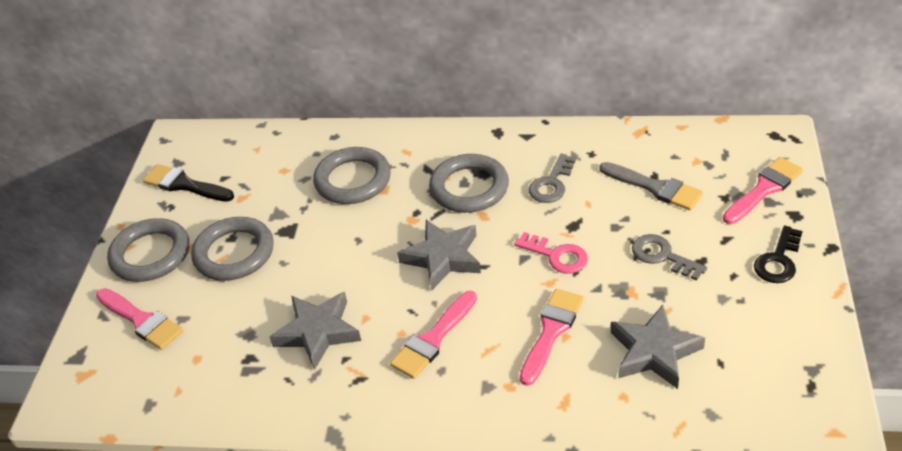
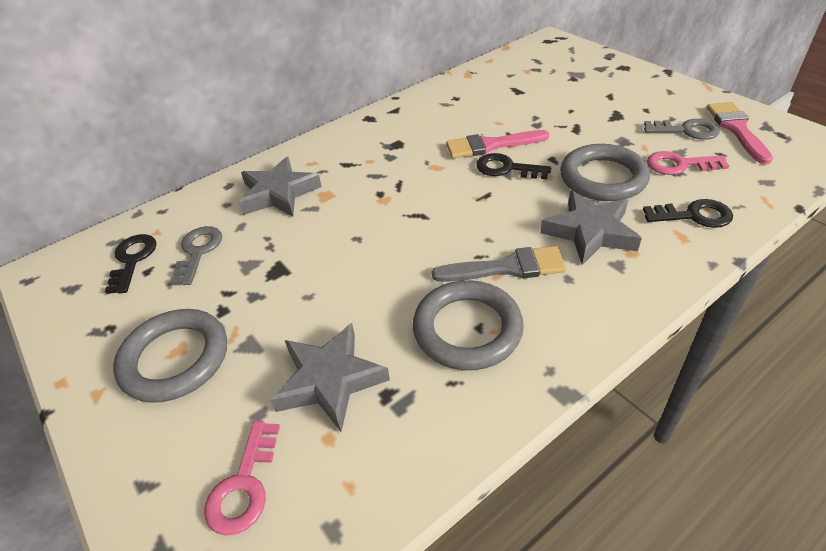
black brush: 1 -> 0
black key: 1 -> 3
grey ring: 4 -> 3
pink brush: 4 -> 2
pink key: 1 -> 2

